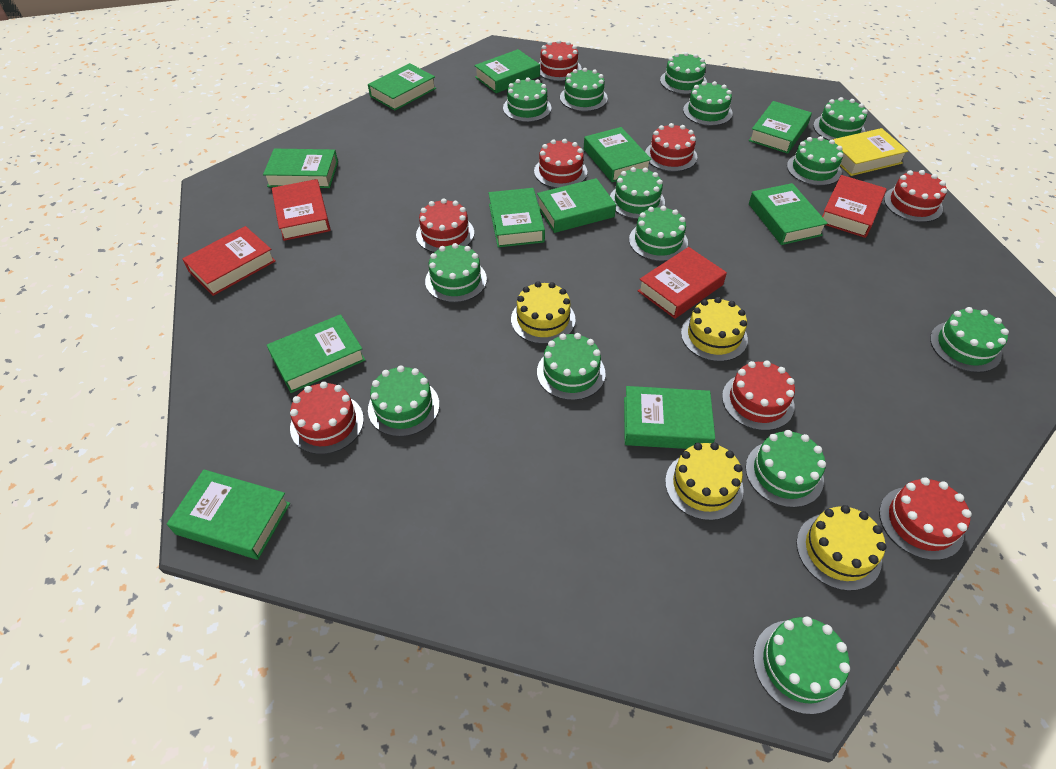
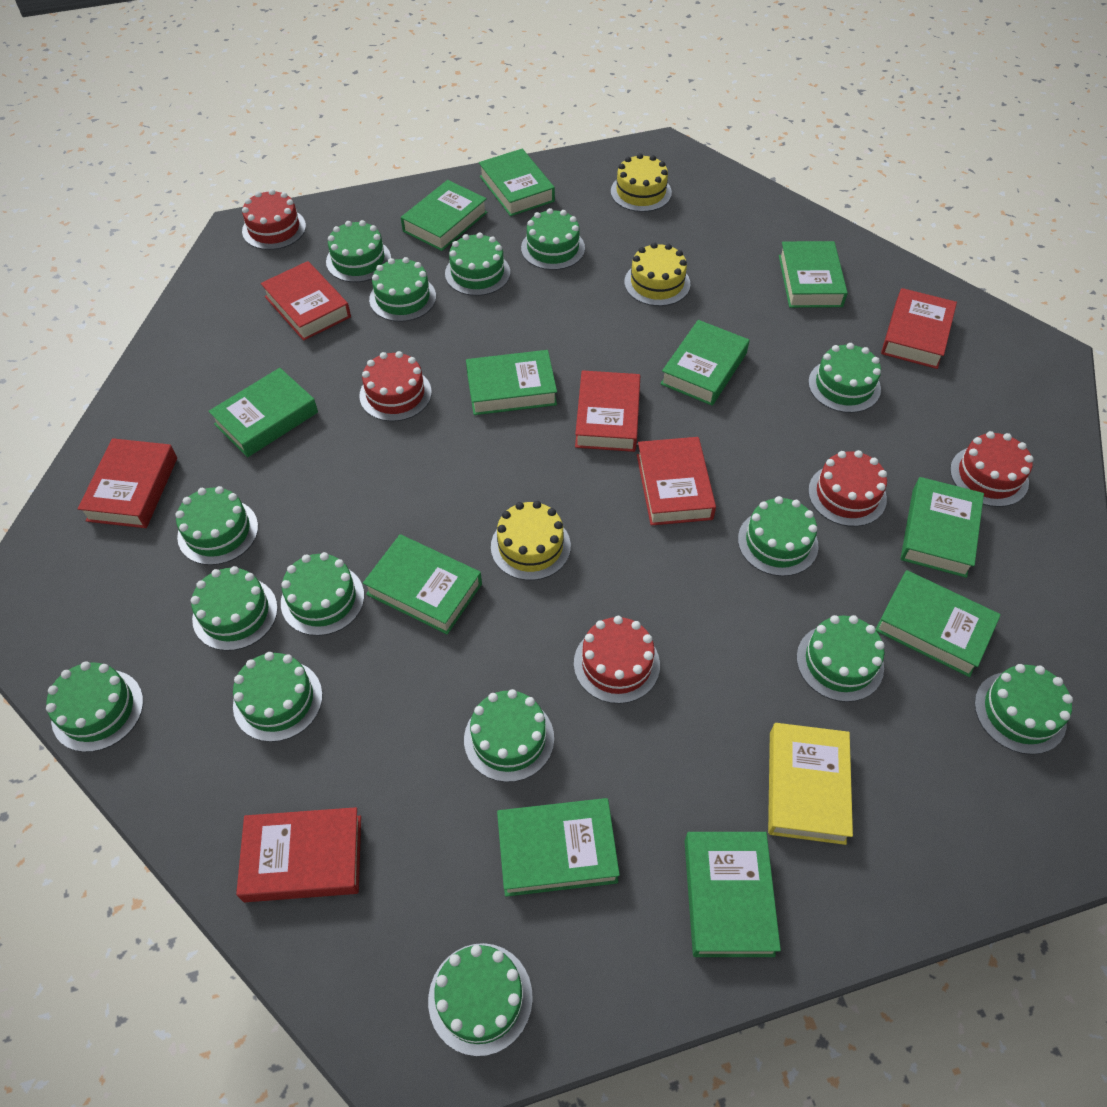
green cake: 14 -> 15
red book: 4 -> 6
red cake: 8 -> 5
yellow cake: 4 -> 3

